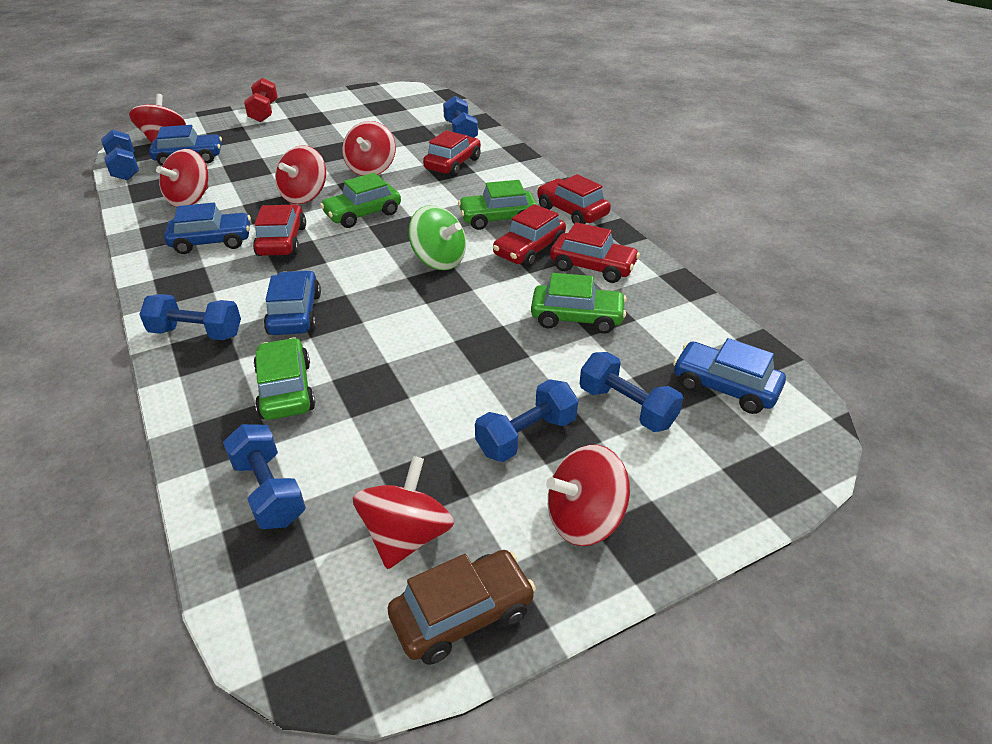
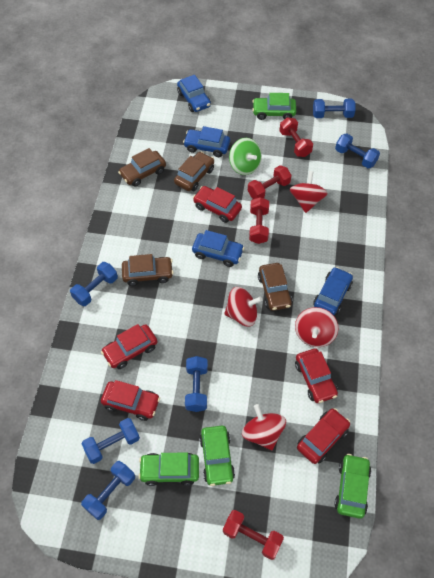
brown car: 1 -> 4
red dumbbell: 1 -> 4
red spinning top: 6 -> 4

